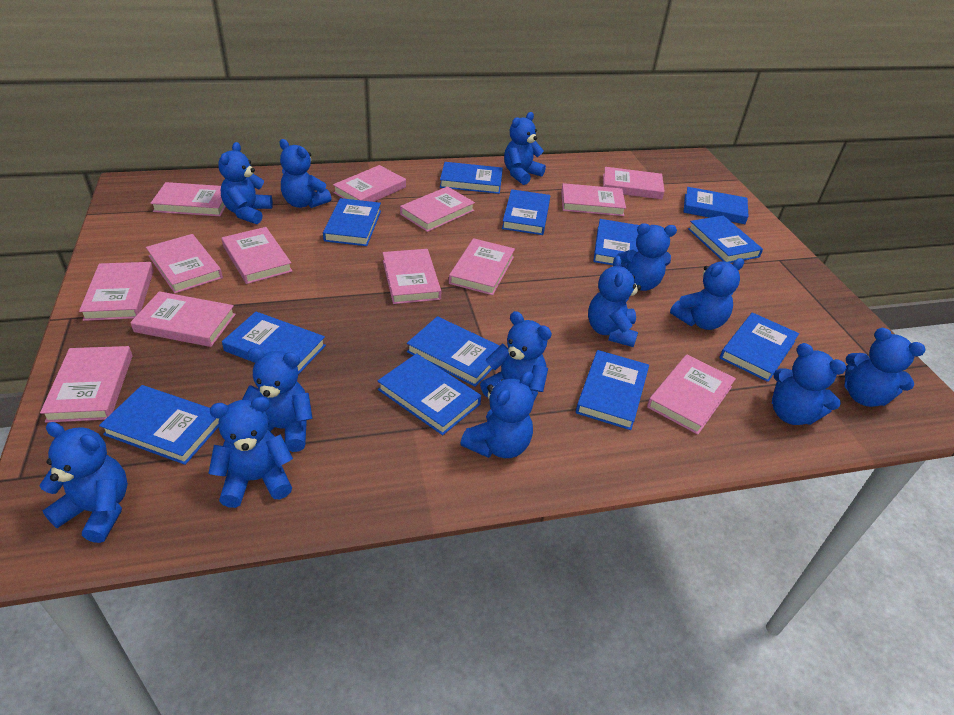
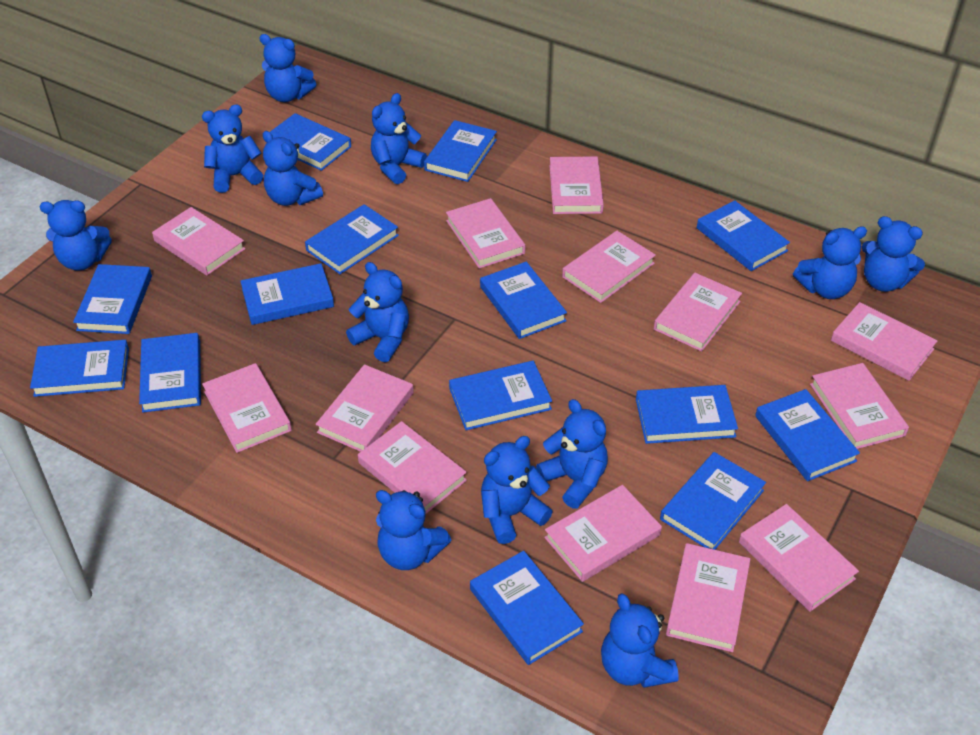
blue book: 12 -> 14
blue teddy bear: 13 -> 12

